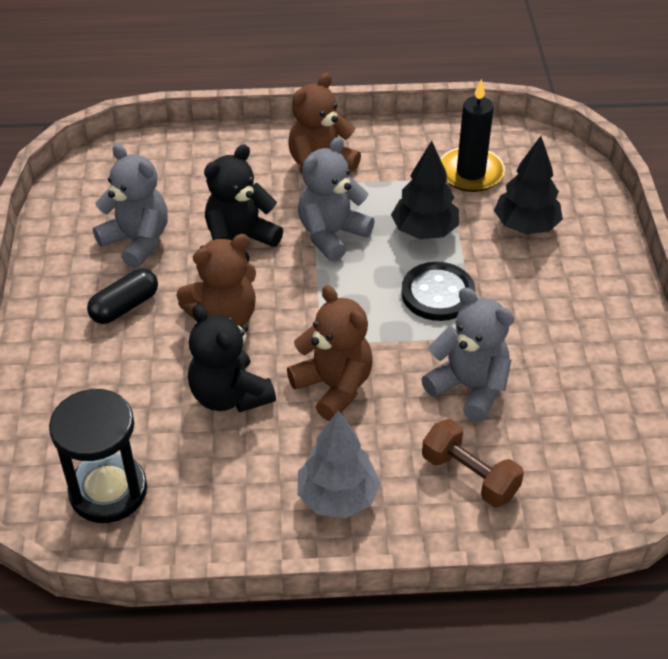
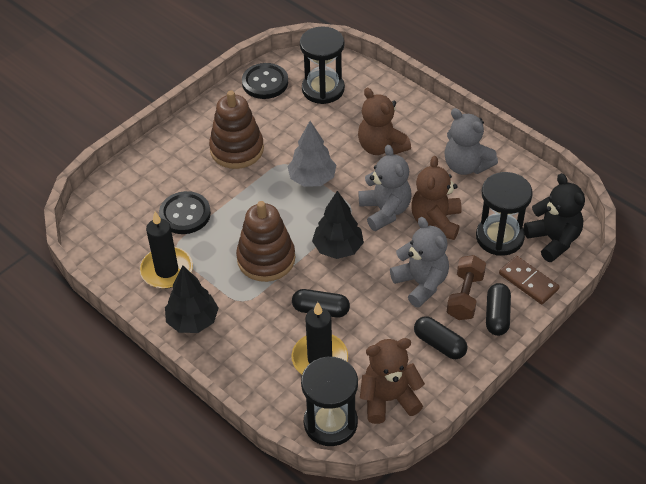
black button: 1 -> 2
black candle: 1 -> 2
black capsule: 1 -> 3
black hourglass: 1 -> 3
black teddy bear: 2 -> 1
brown domino: 0 -> 1
brown stacking toy: 0 -> 2

